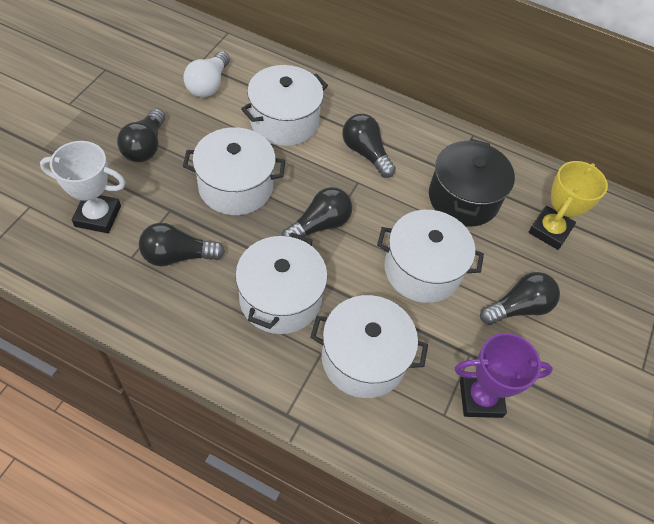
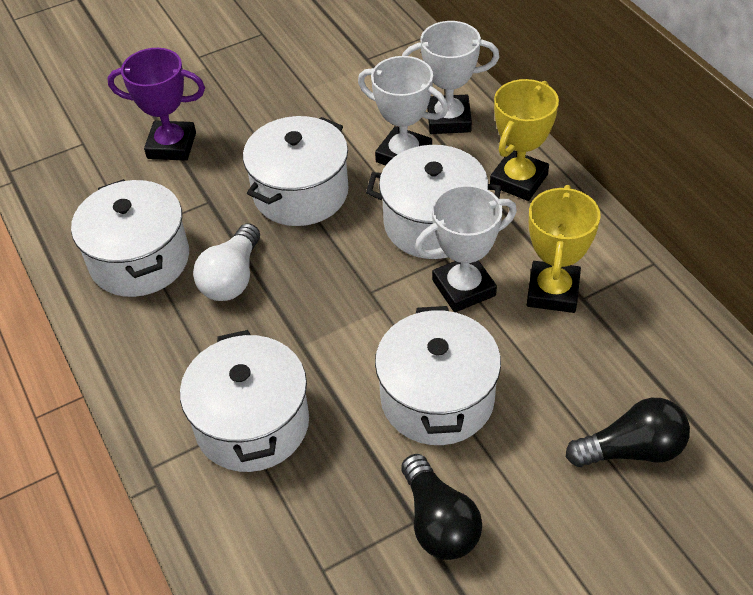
black light bulb: 5 -> 2
black pot: 1 -> 0
white trophy: 1 -> 3
yellow trophy: 1 -> 2

